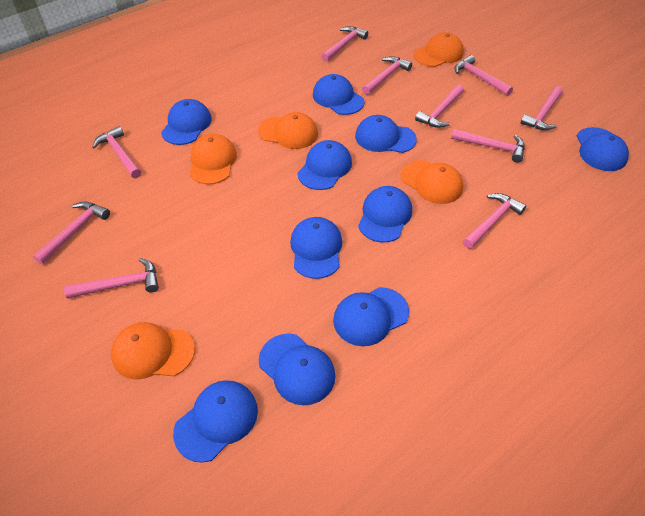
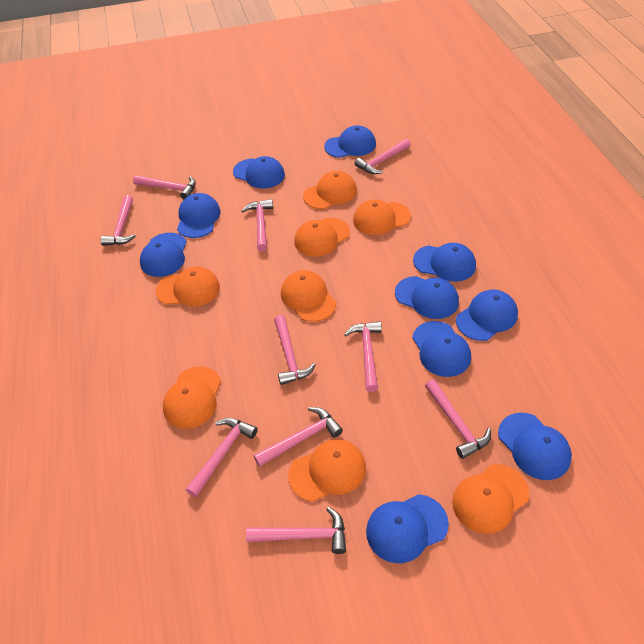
orange cap: 5 -> 8

